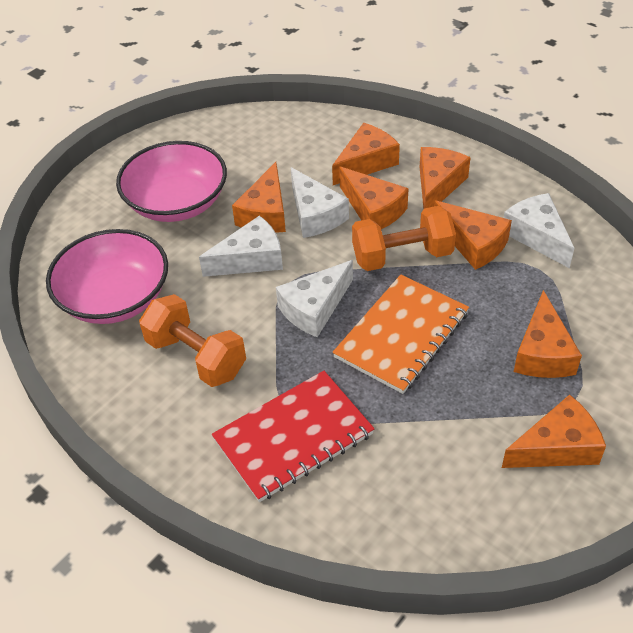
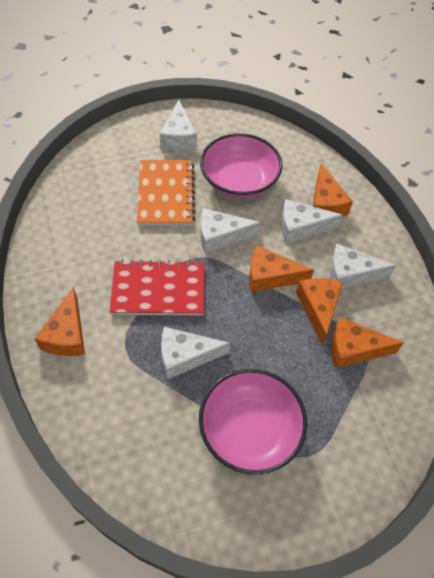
orange cheese: 7 -> 5
orange dumbbell: 2 -> 0
white cheese: 4 -> 5

